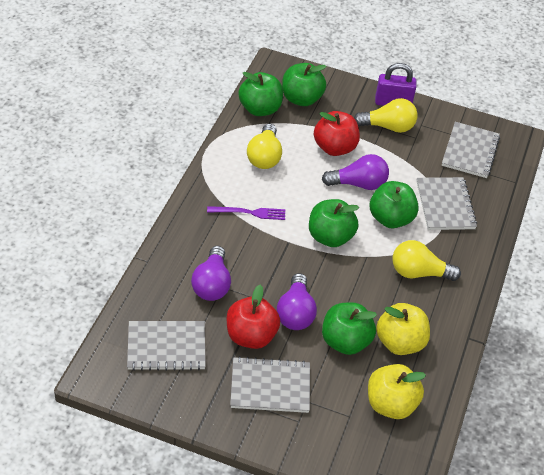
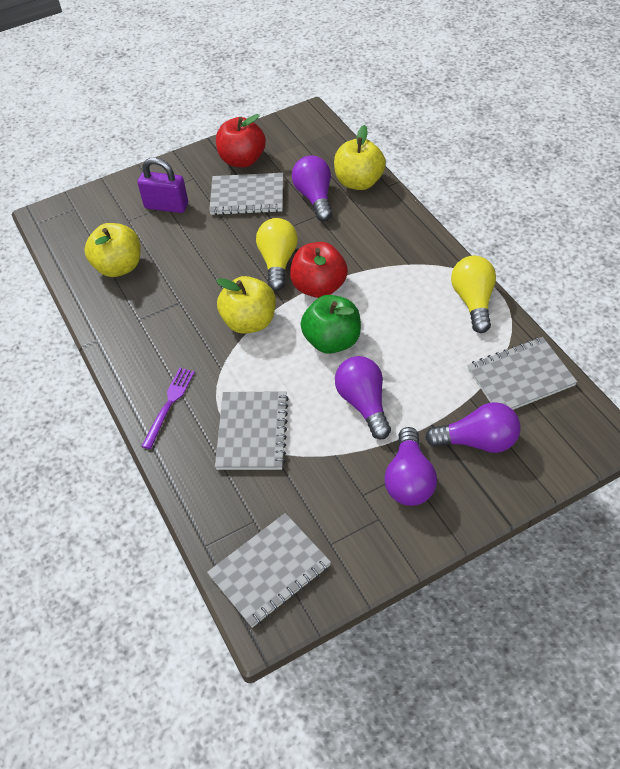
green apple: 5 -> 1
purple light bulb: 3 -> 4
yellow apple: 2 -> 3
yellow light bulb: 3 -> 2

